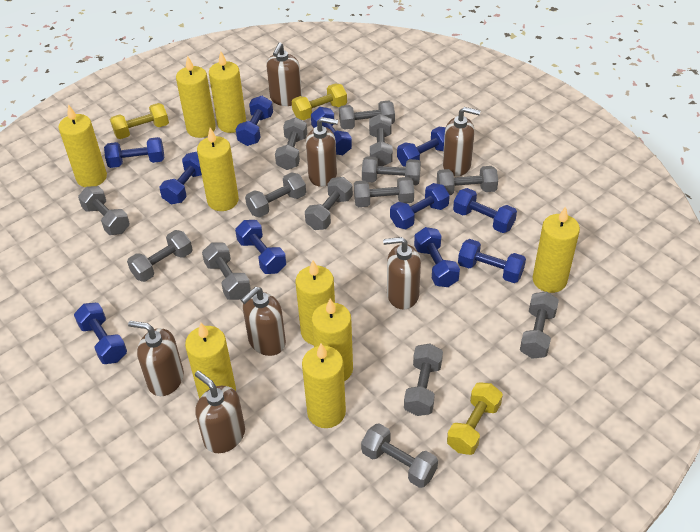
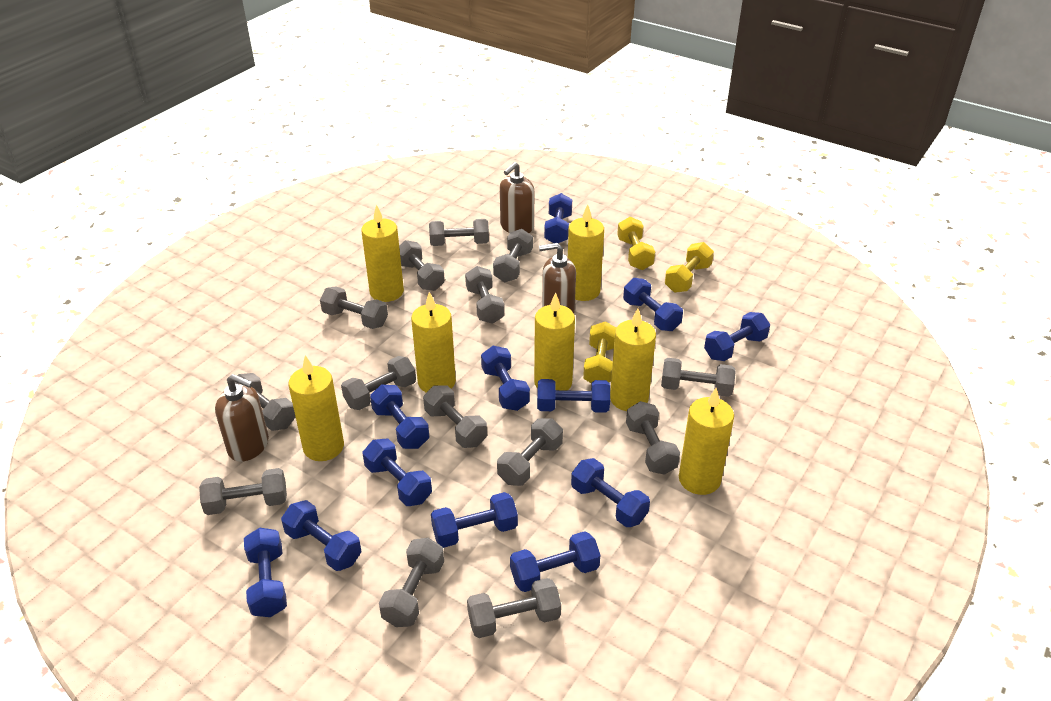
blue dumbbell: 11 -> 12
brown soap dispenser: 7 -> 3
yellow candle: 9 -> 7

